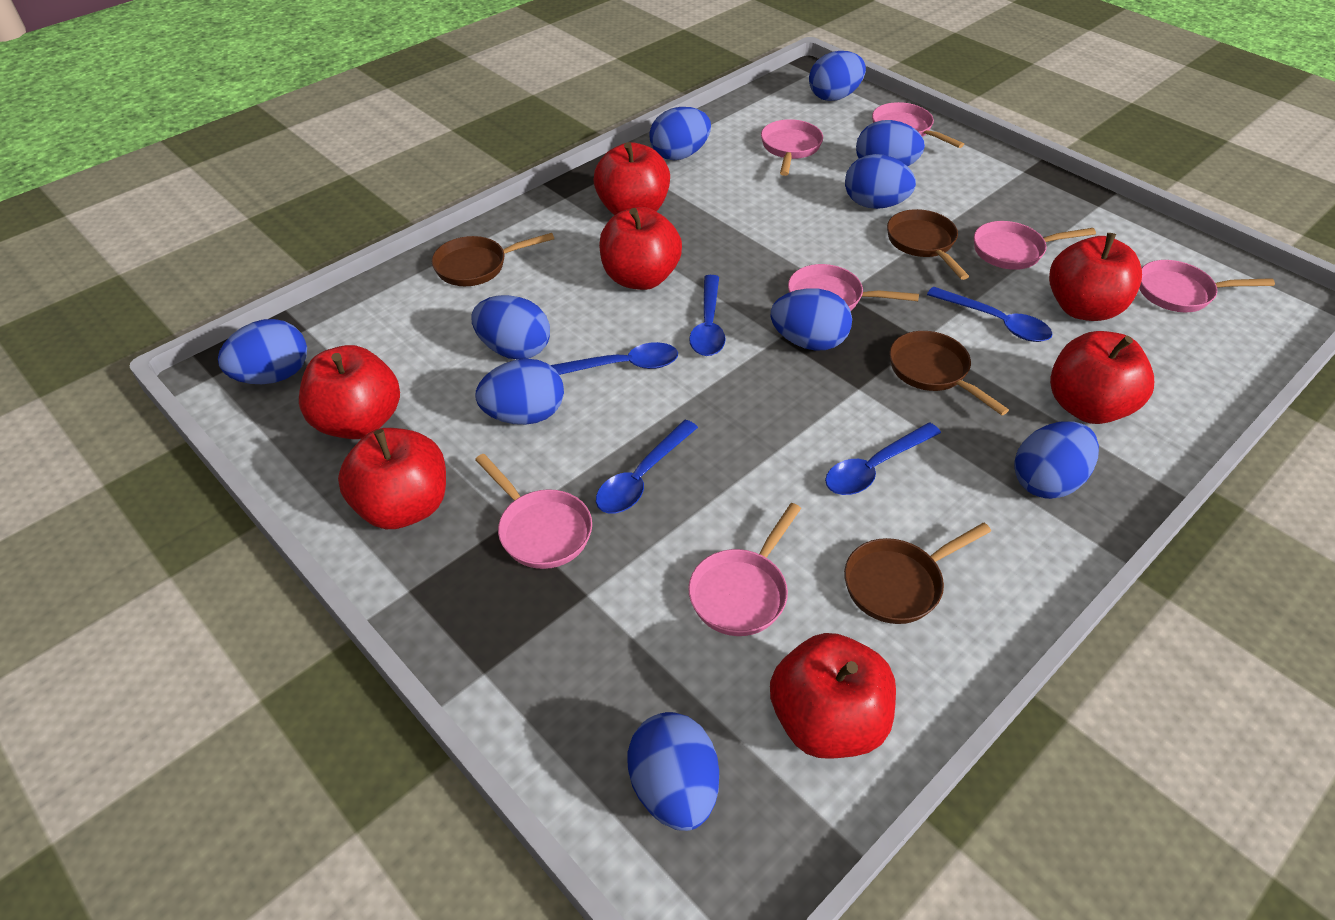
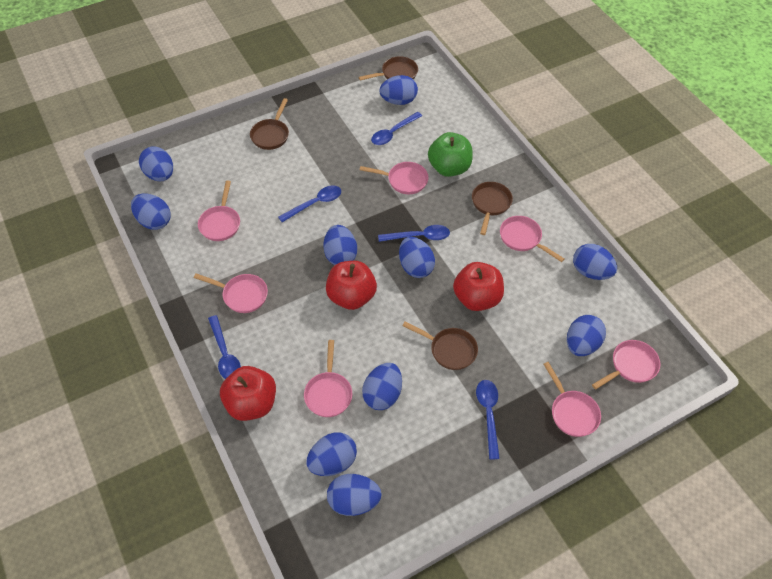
green apple: 0 -> 1
red apple: 7 -> 3

